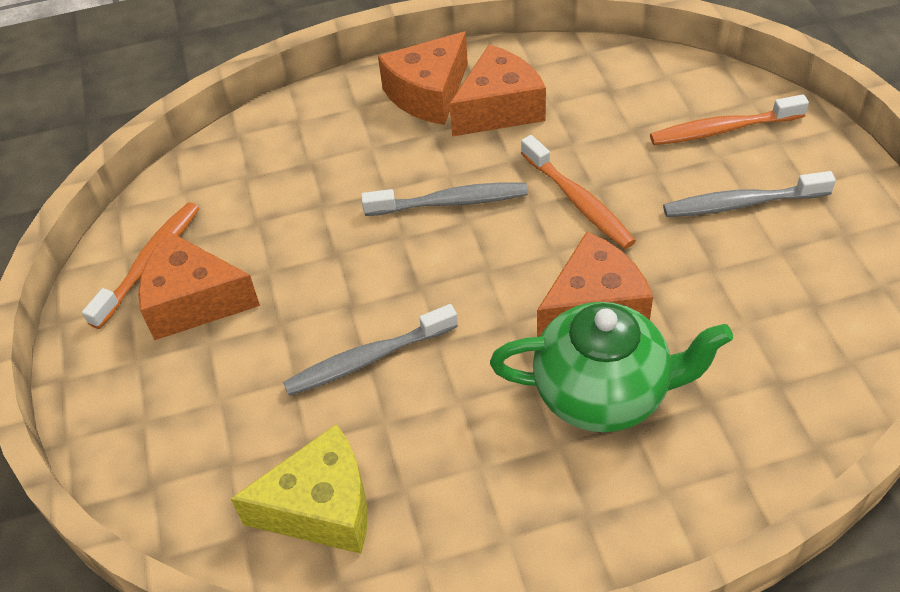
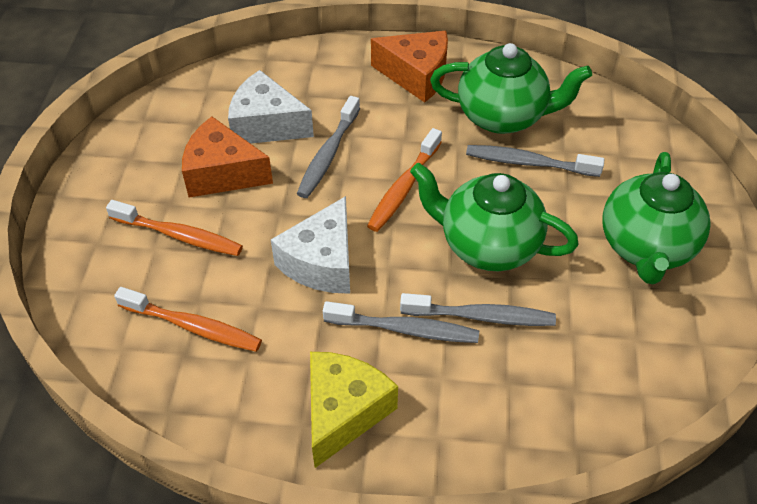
green teapot: 1 -> 3
grey toothbrush: 3 -> 4
orange cheese: 4 -> 2
white cheese: 0 -> 2

